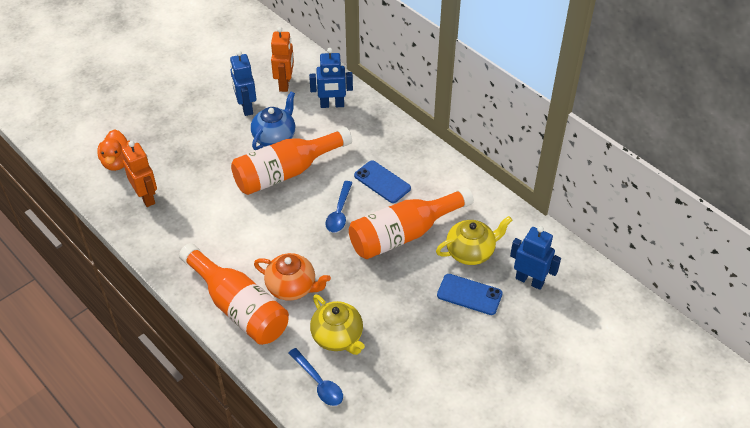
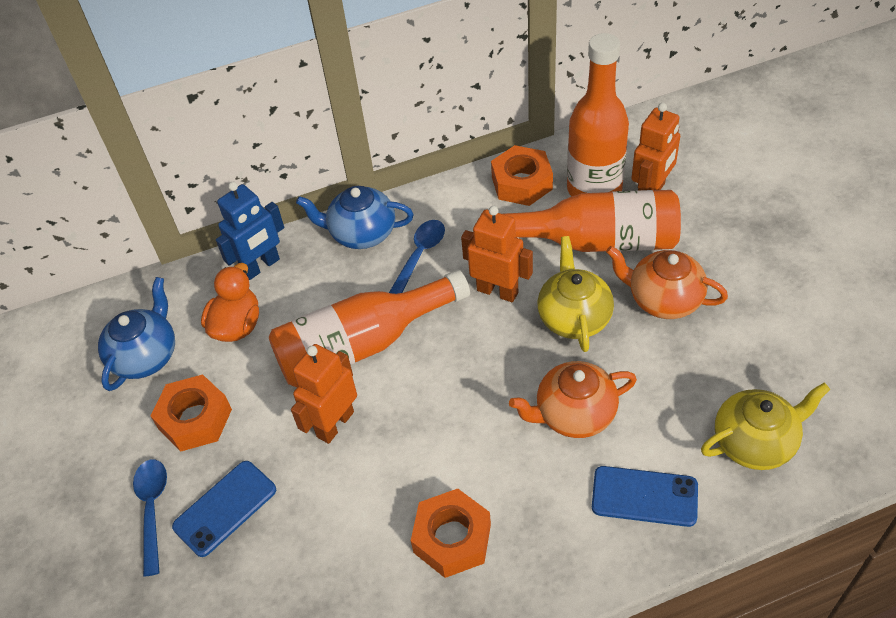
blue robot: 3 -> 1
blue teapot: 1 -> 2
orange nut: 0 -> 3
orange robot: 2 -> 3
orange teapot: 1 -> 2

